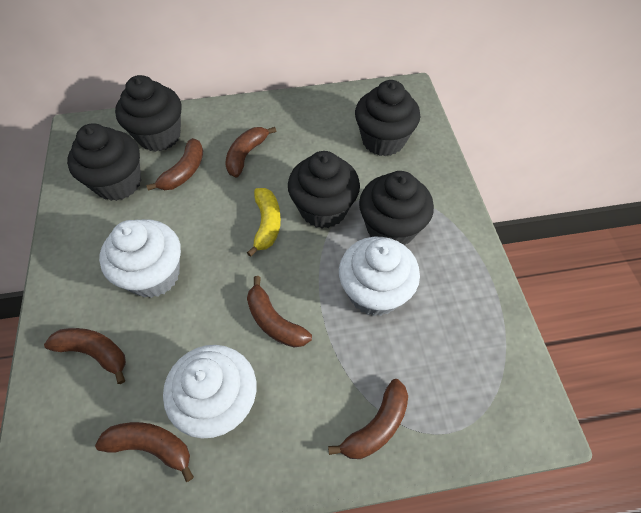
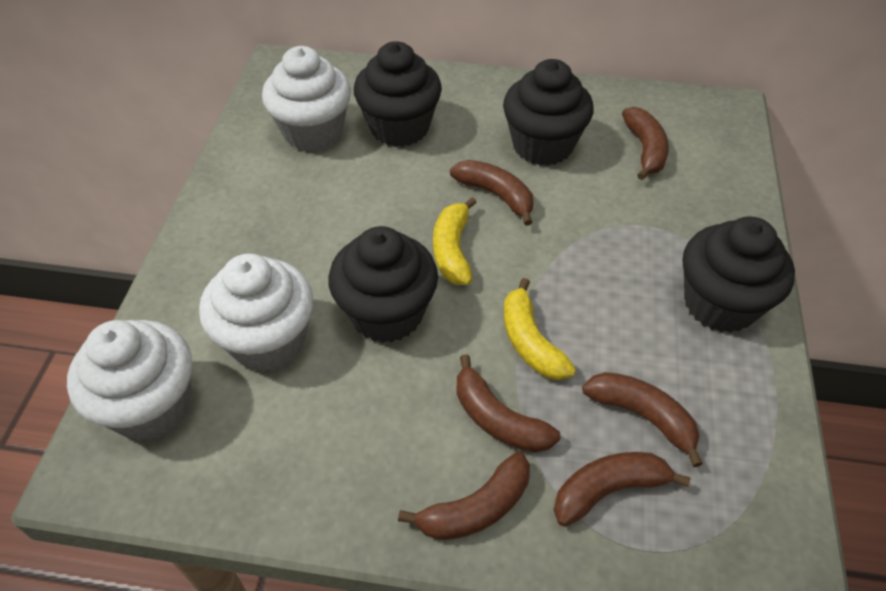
black cupcake: 5 -> 4
yellow banana: 1 -> 2

